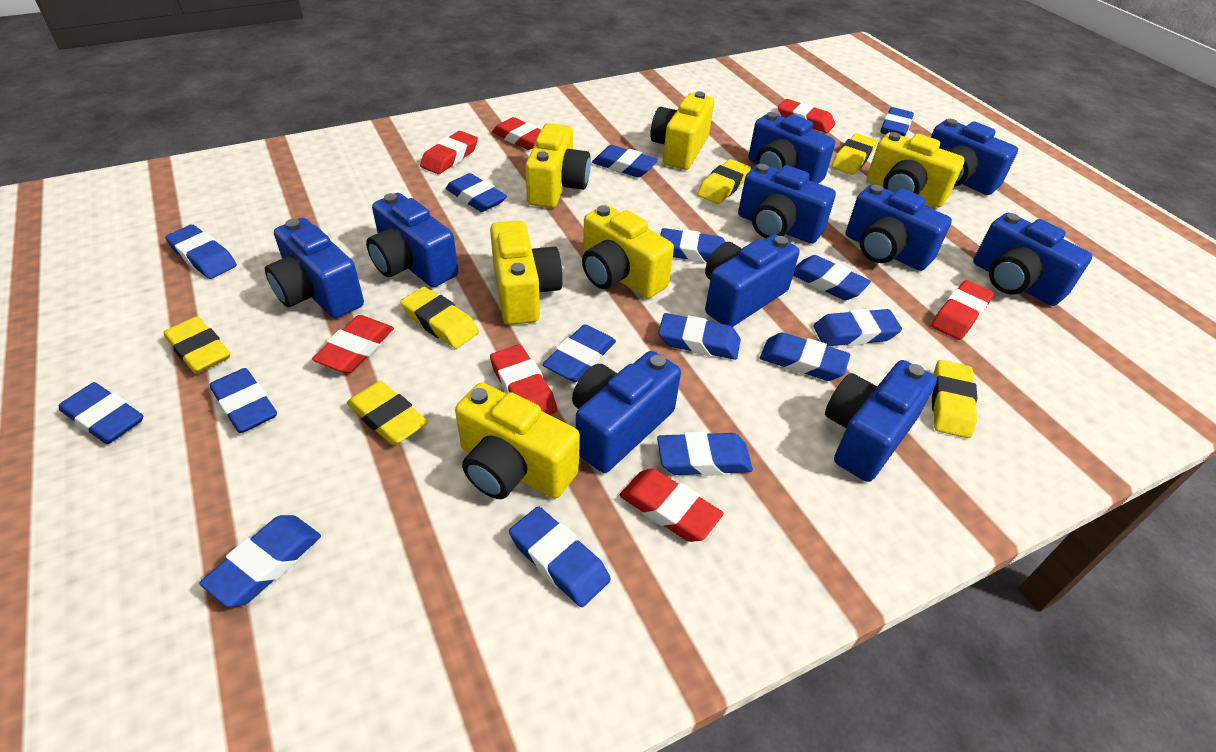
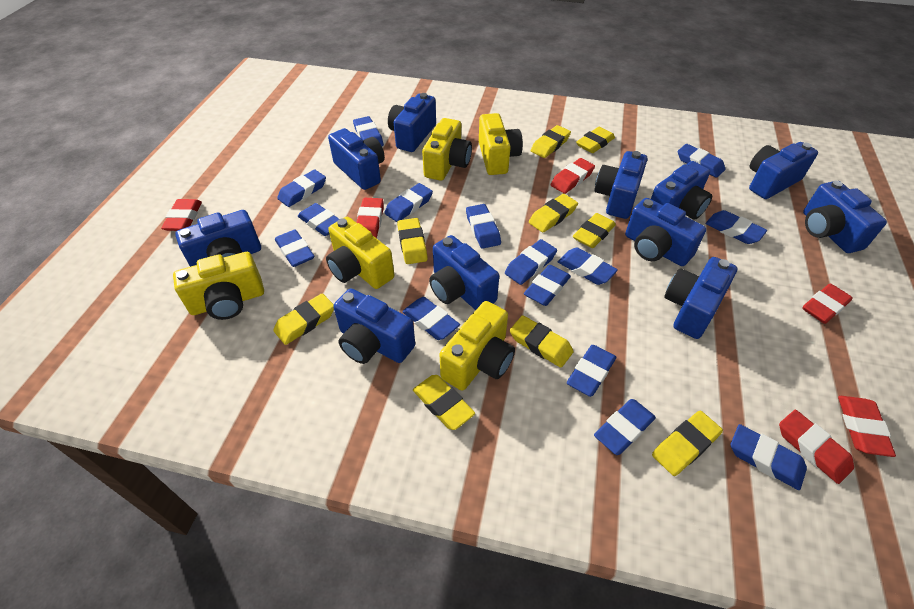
blue camera: 10 -> 11
red eraser: 7 -> 6
yellow camera: 6 -> 5
yellow eraser: 6 -> 9

